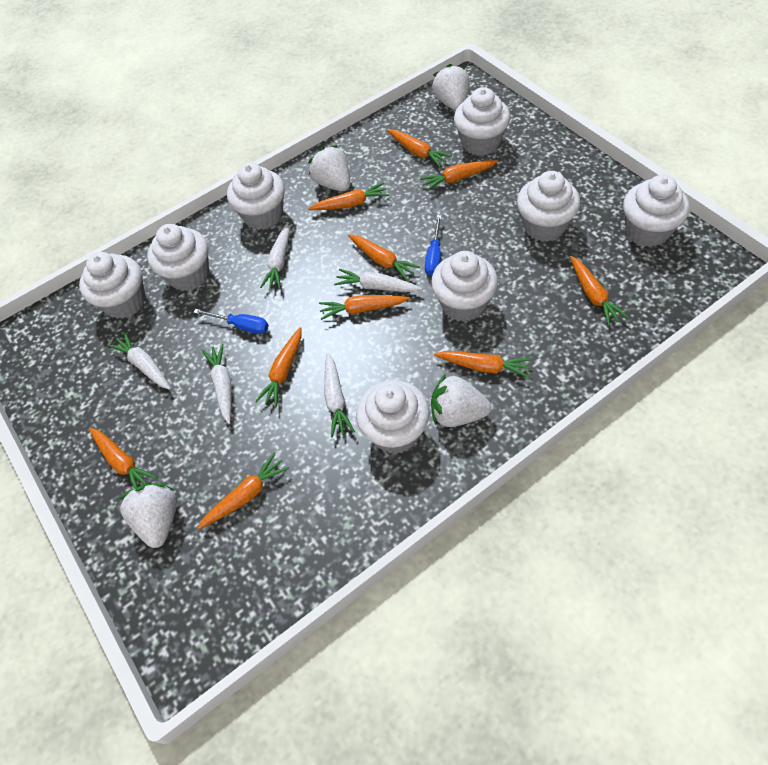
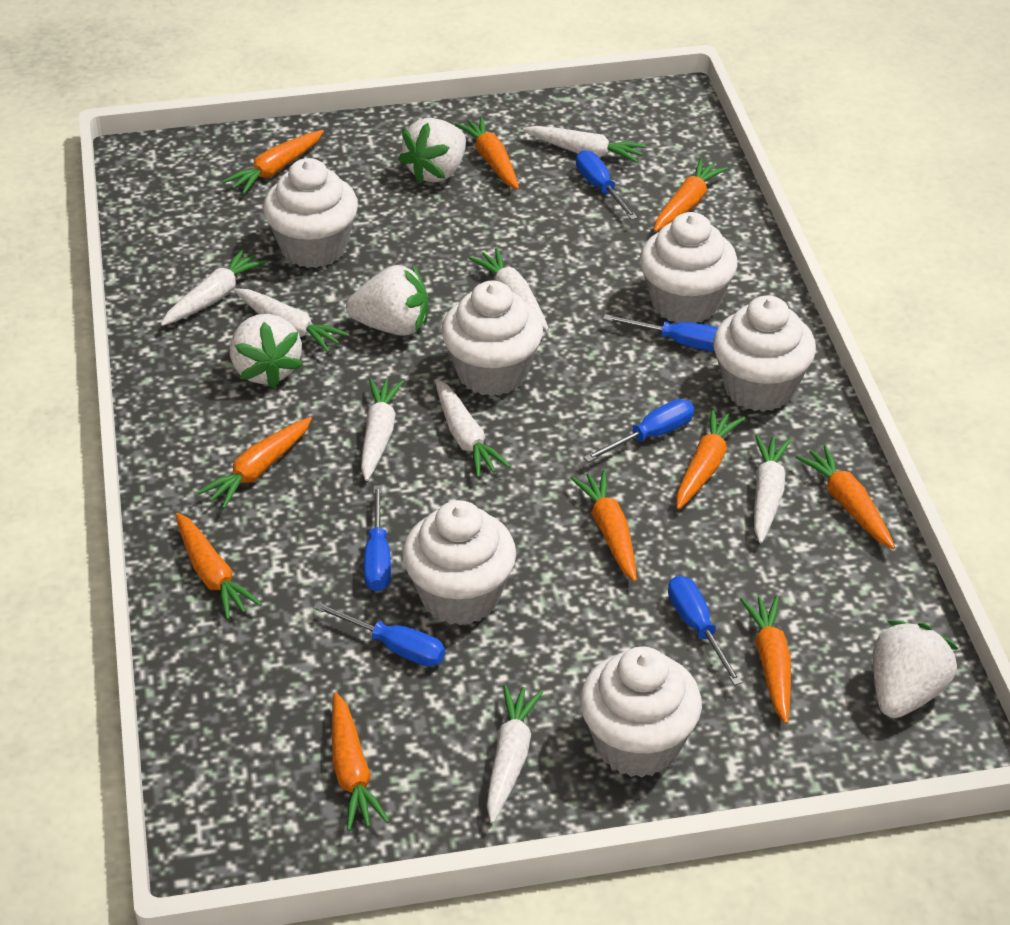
blue screwdriver: 2 -> 6
white carrot: 5 -> 8
white cupcake: 8 -> 6

